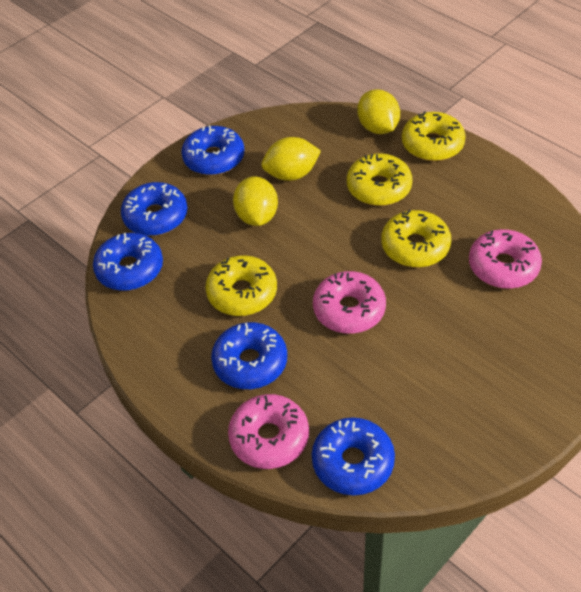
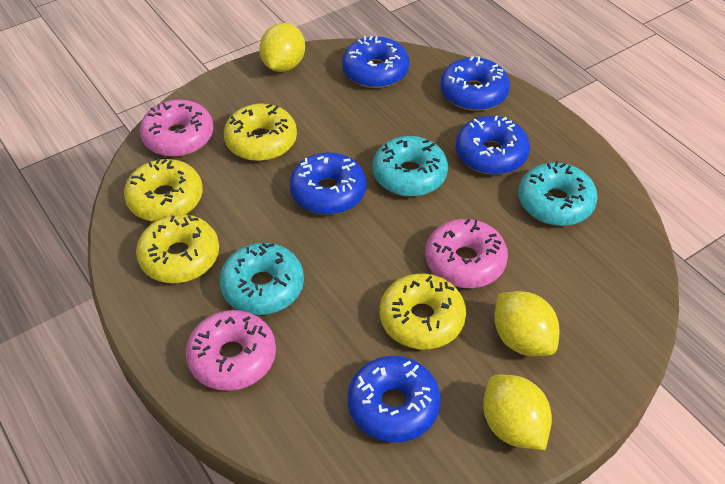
turquoise donut: 0 -> 3

